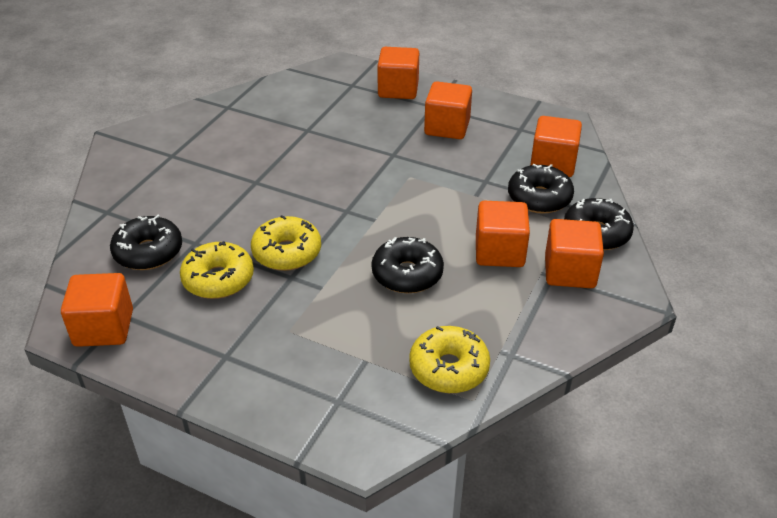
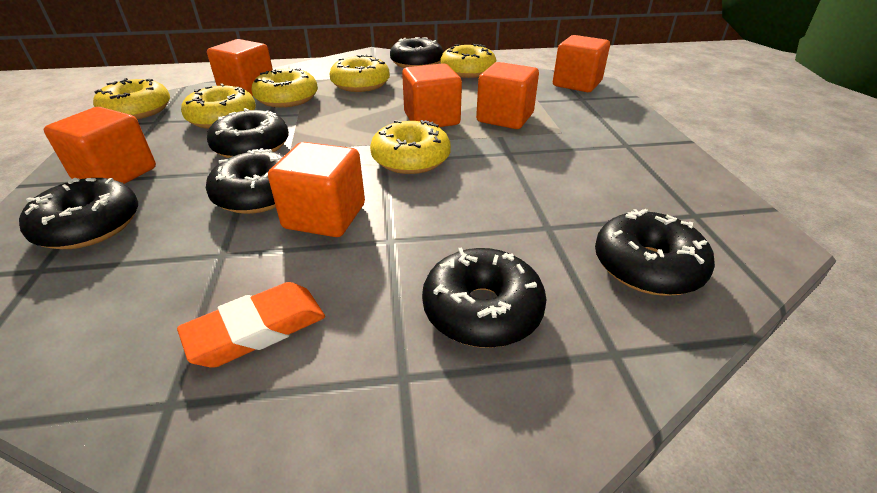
black donut: 4 -> 6
orange eraser: 0 -> 1
yellow donut: 3 -> 6

